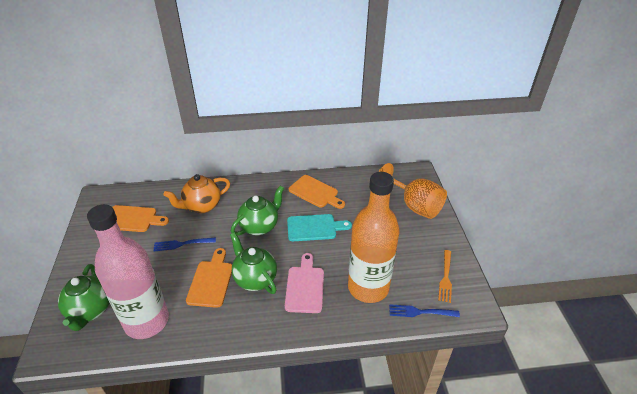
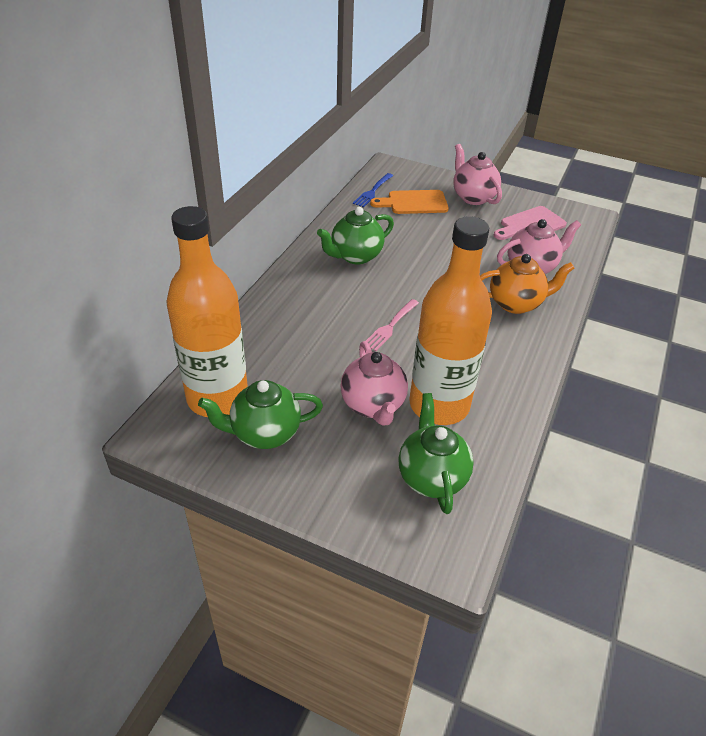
blue fork: 2 -> 1
orange bottle: 1 -> 2
orange cutting board: 3 -> 1
orange fork: 1 -> 0
orange goblet: 1 -> 0
pink bottle: 1 -> 0
pink fork: 0 -> 1
pink teapot: 0 -> 3
turquoise cutting board: 1 -> 0

